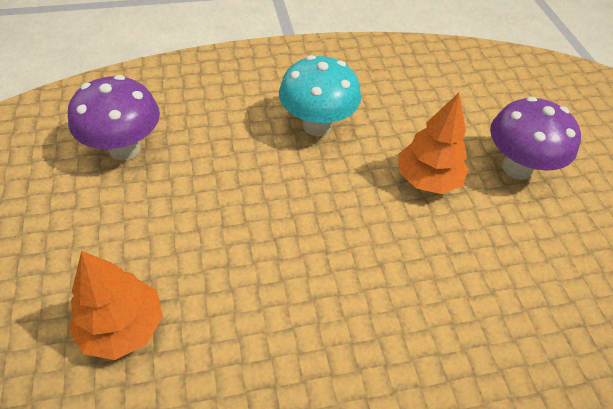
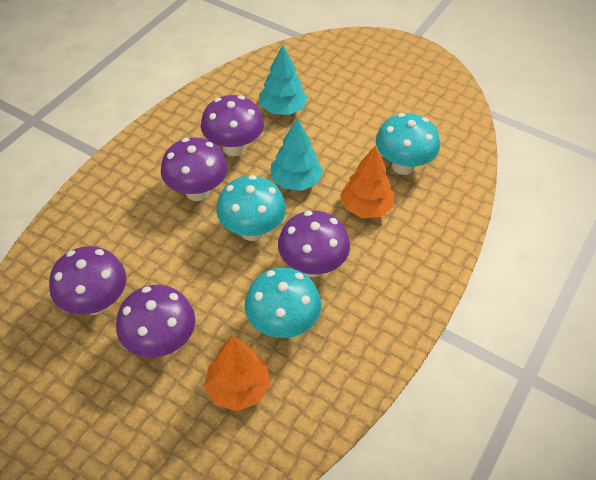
purple mushroom: 2 -> 5
turquoise mushroom: 1 -> 3
turquoise tree: 0 -> 2

